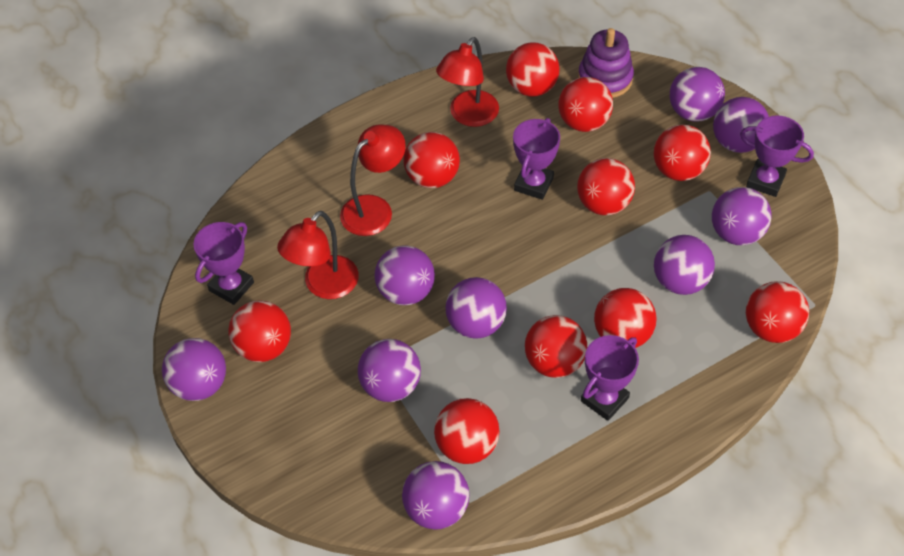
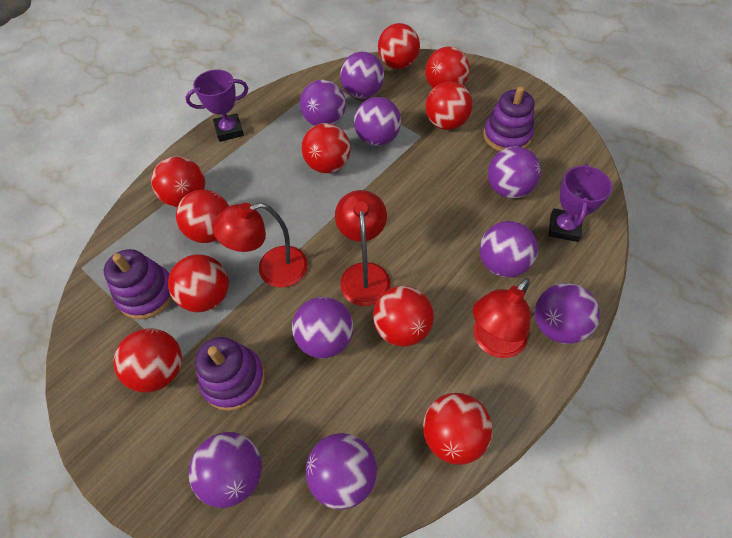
purple stacking toy: 1 -> 3
purple trophy: 4 -> 2

